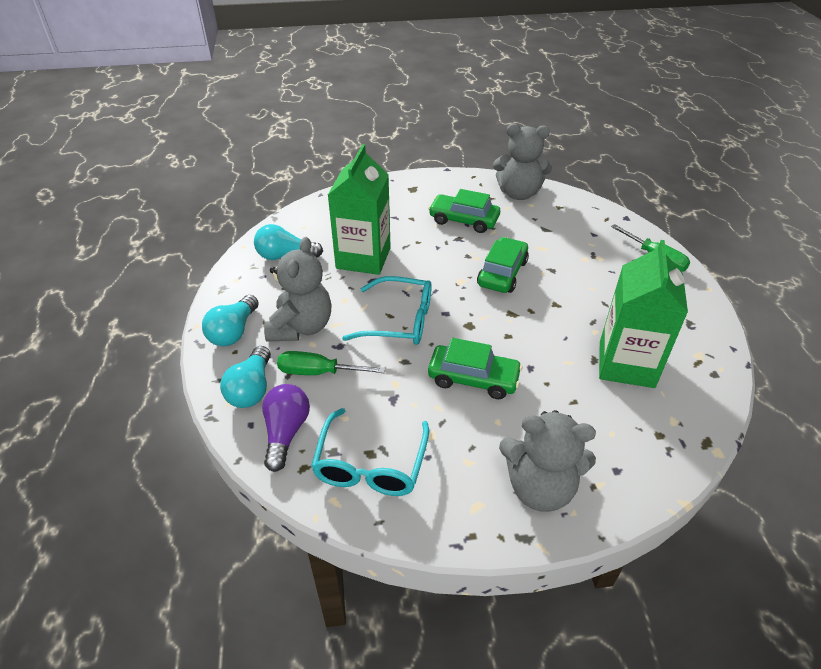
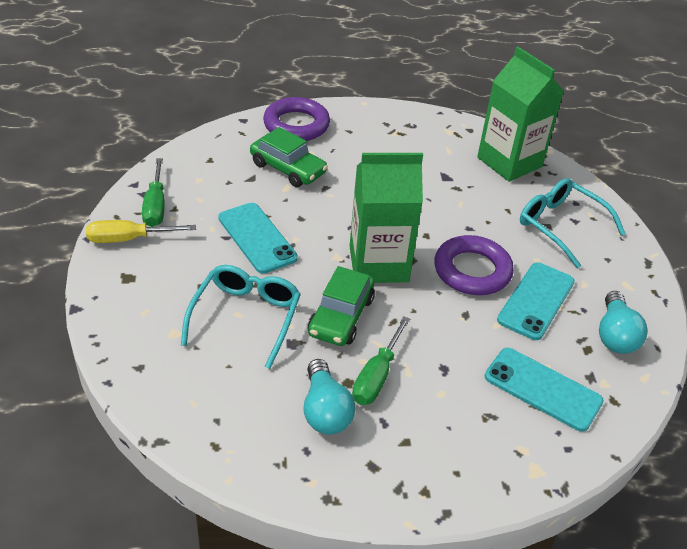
green car: 3 -> 2
grey teddy bear: 3 -> 0
purple light bulb: 1 -> 0
purple ring: 0 -> 2
turquoise light bulb: 3 -> 2
turquoise phone: 0 -> 3
yellow screwdriver: 0 -> 1

